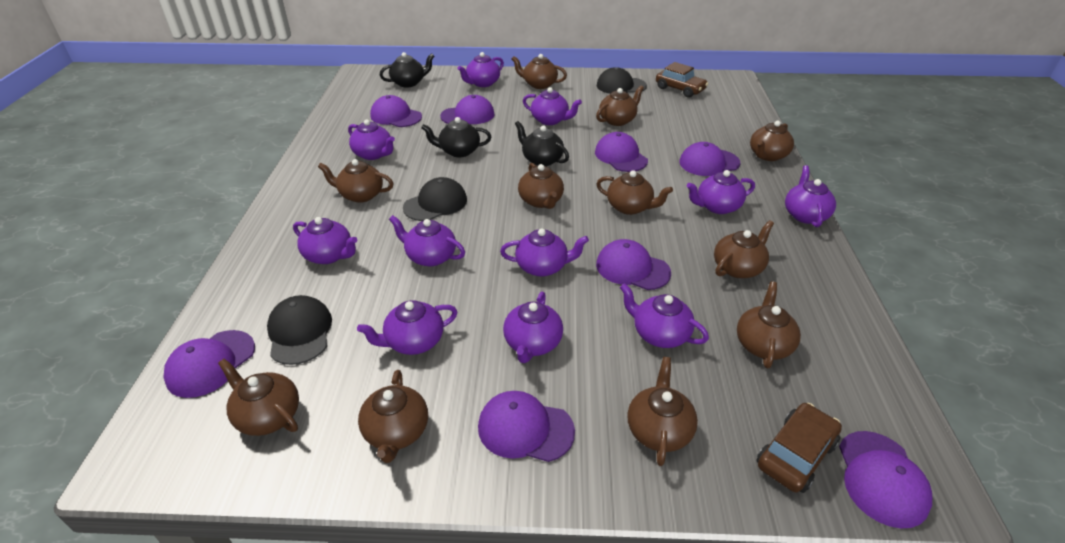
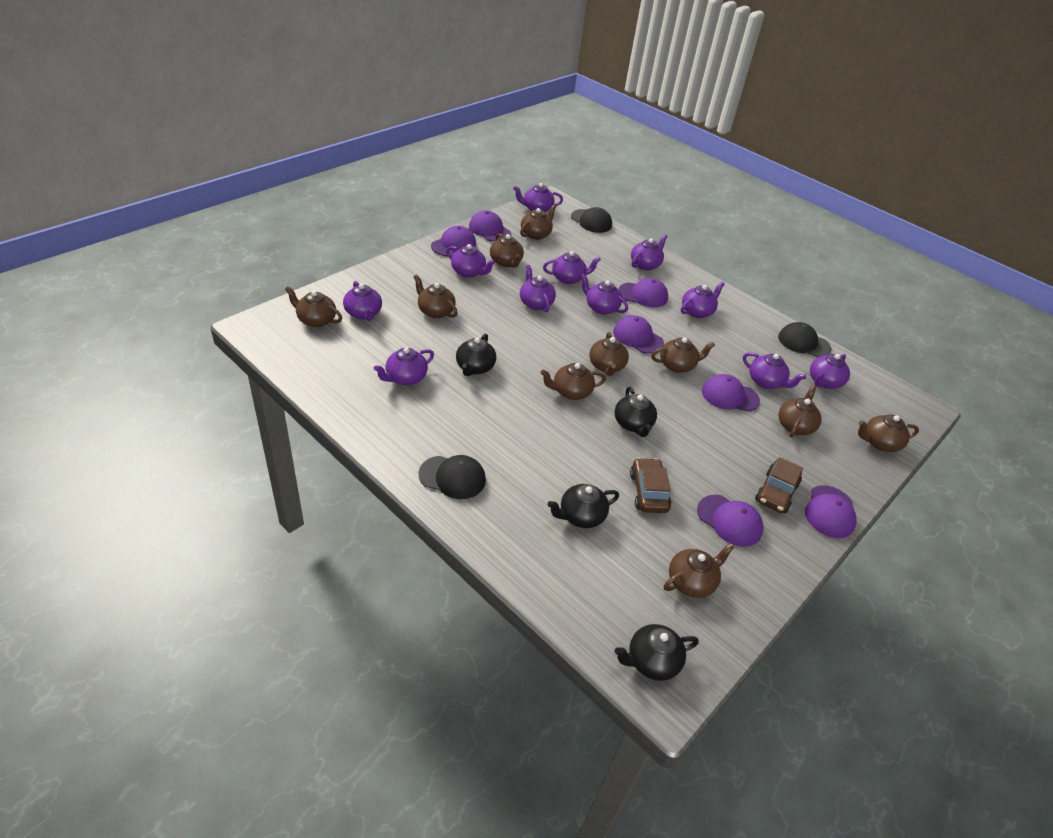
black teapot: 3 -> 4
brown teapot: 11 -> 10
purple cap: 8 -> 7

